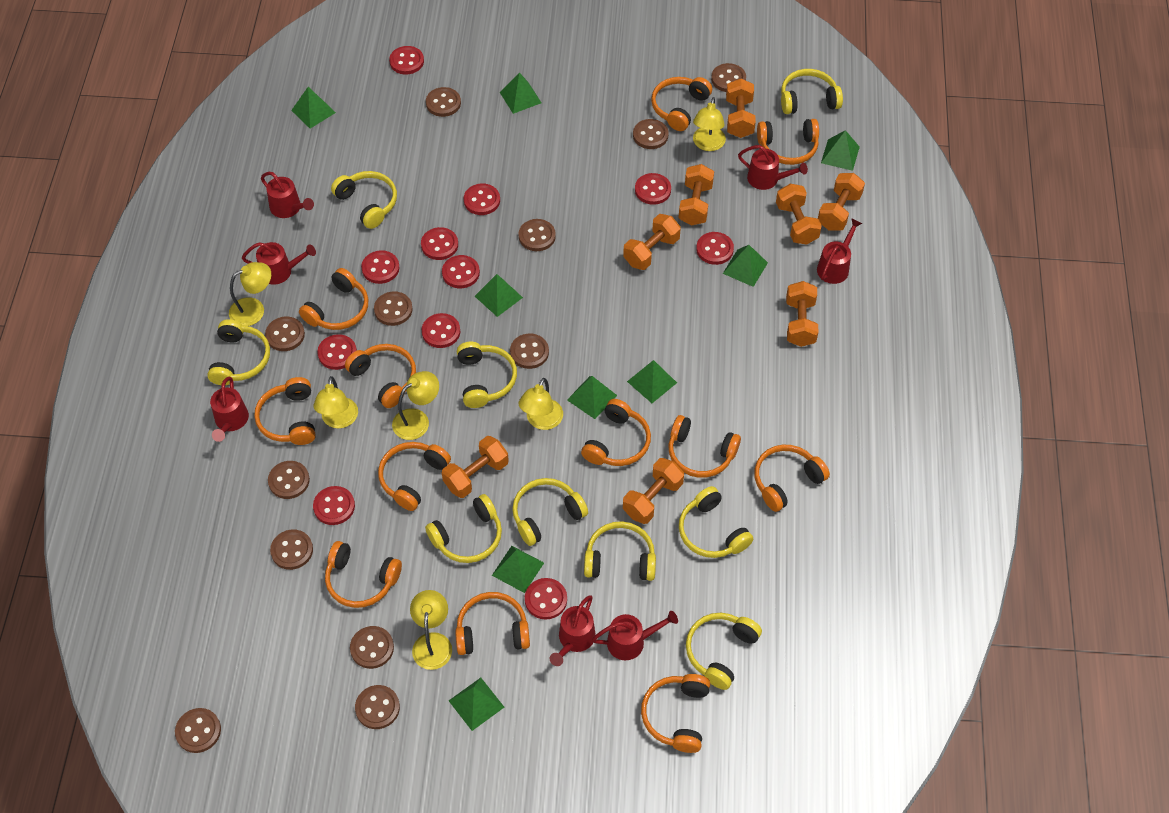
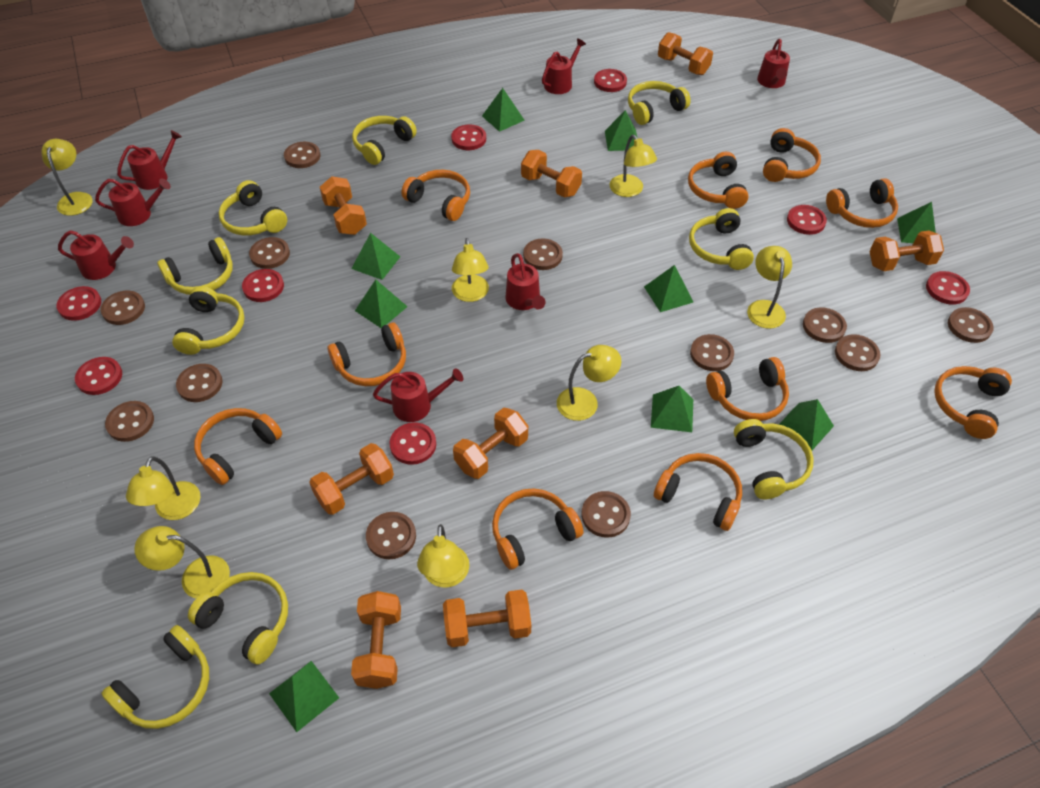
orange headphones: 12 -> 10
red button: 11 -> 8
yellow lamp: 6 -> 8

